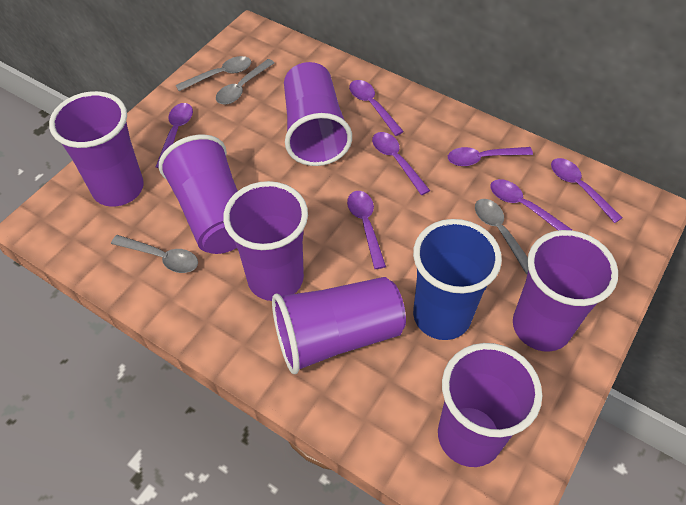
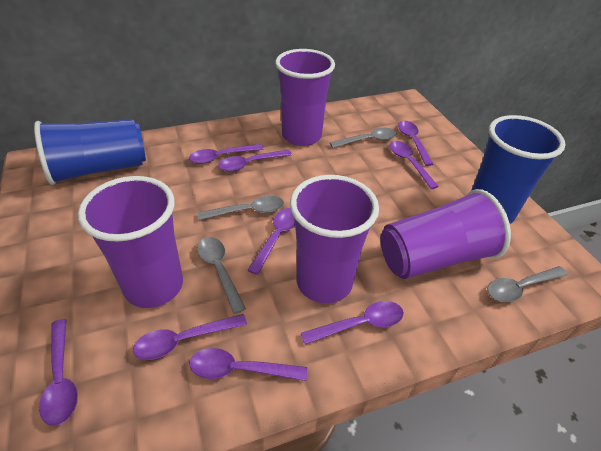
blue cup: 1 -> 2
purple cup: 7 -> 4
purple spoon: 7 -> 9

